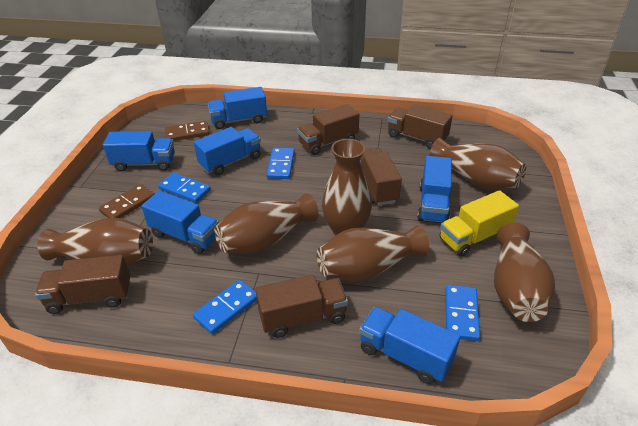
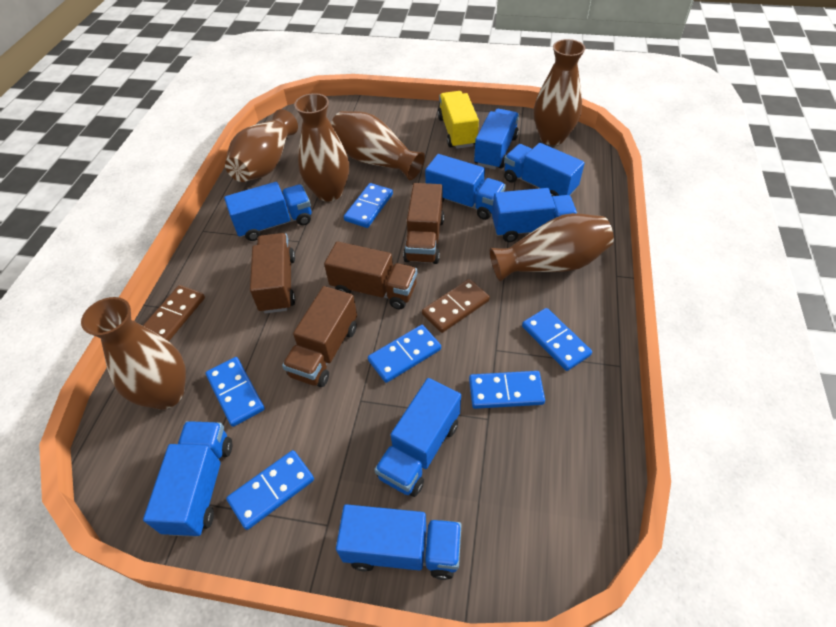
blue domino: 4 -> 6
blue truck: 6 -> 8
brown truck: 5 -> 4

